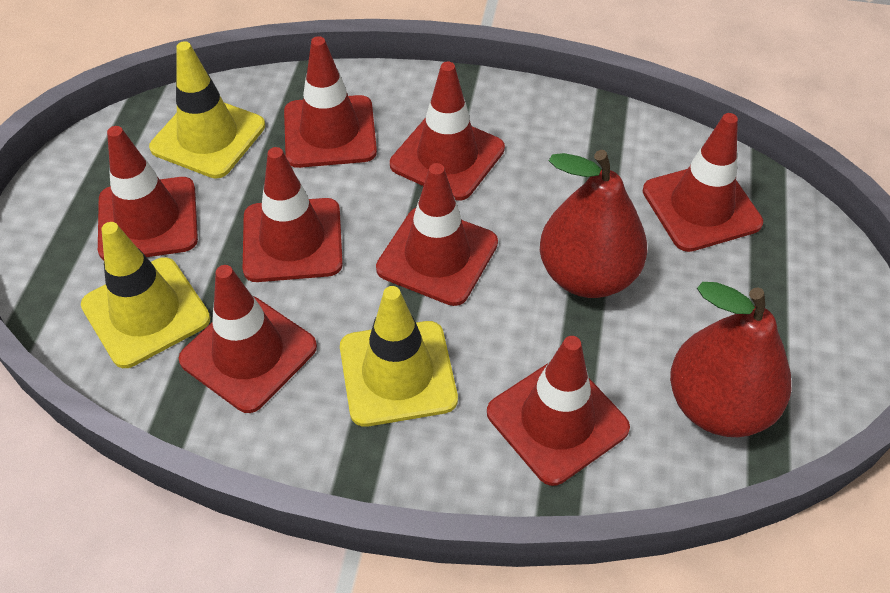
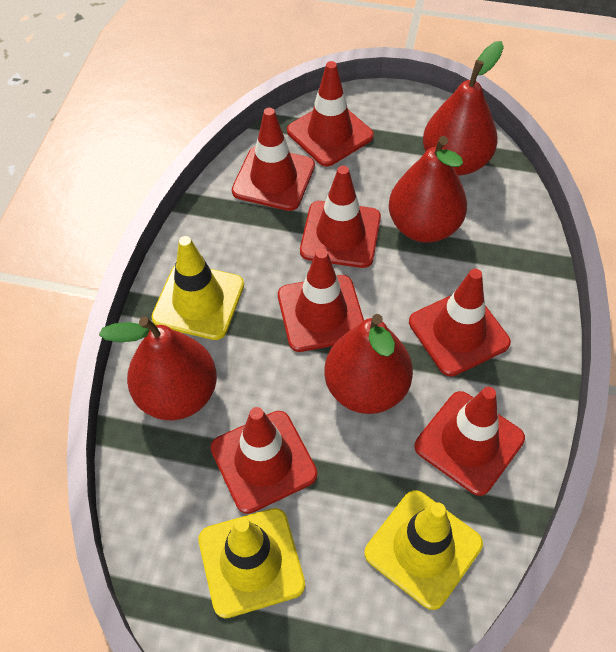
red pear: 2 -> 4
red traffic cone: 8 -> 7

